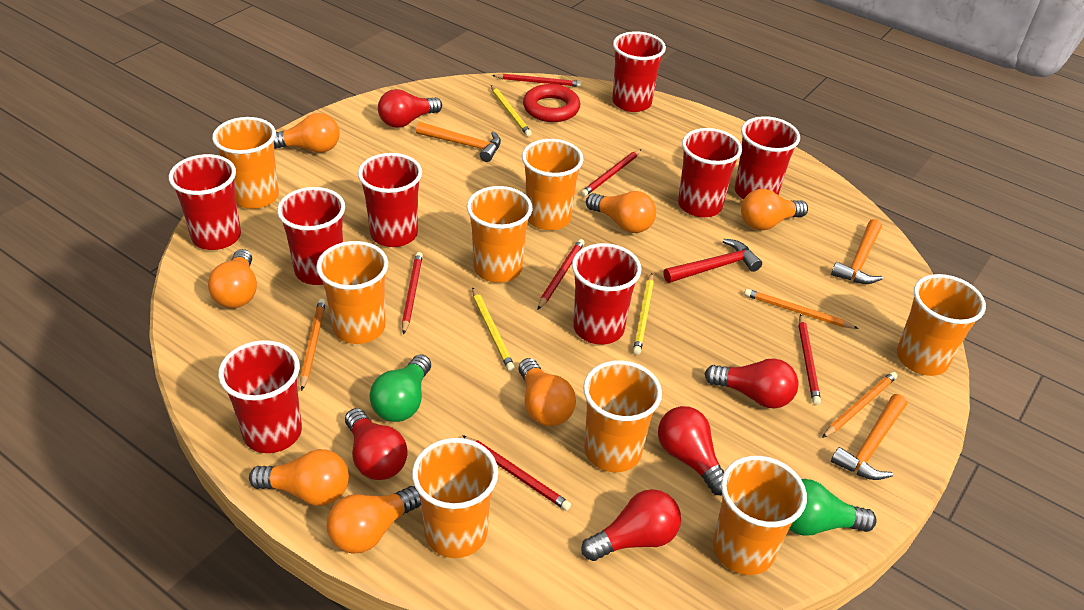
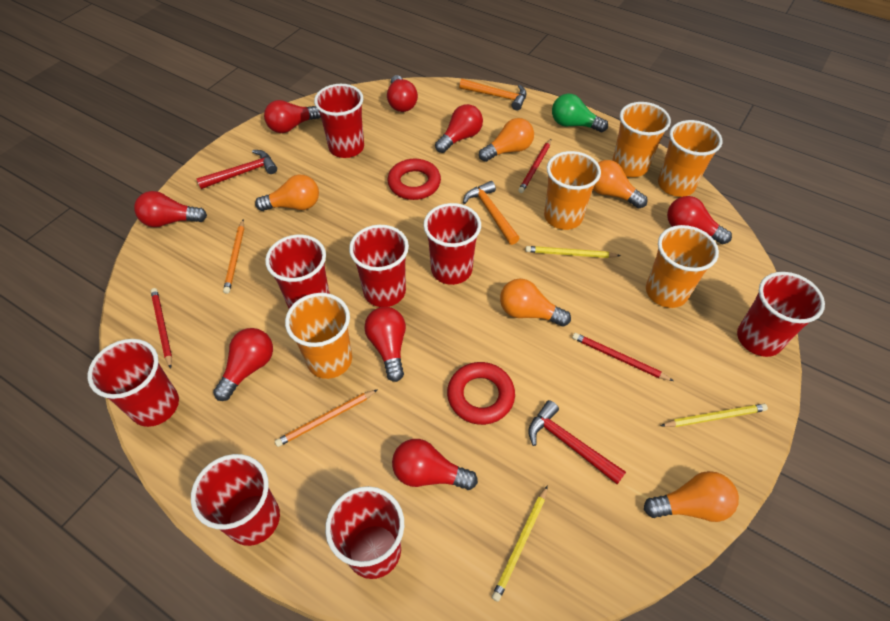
green light bulb: 2 -> 1
orange cup: 8 -> 5
orange hammer: 3 -> 2
orange light bulb: 7 -> 5
orange pencil: 3 -> 2
red hammer: 1 -> 2
red light bulb: 5 -> 8
red pencil: 6 -> 3
red ring: 1 -> 2

